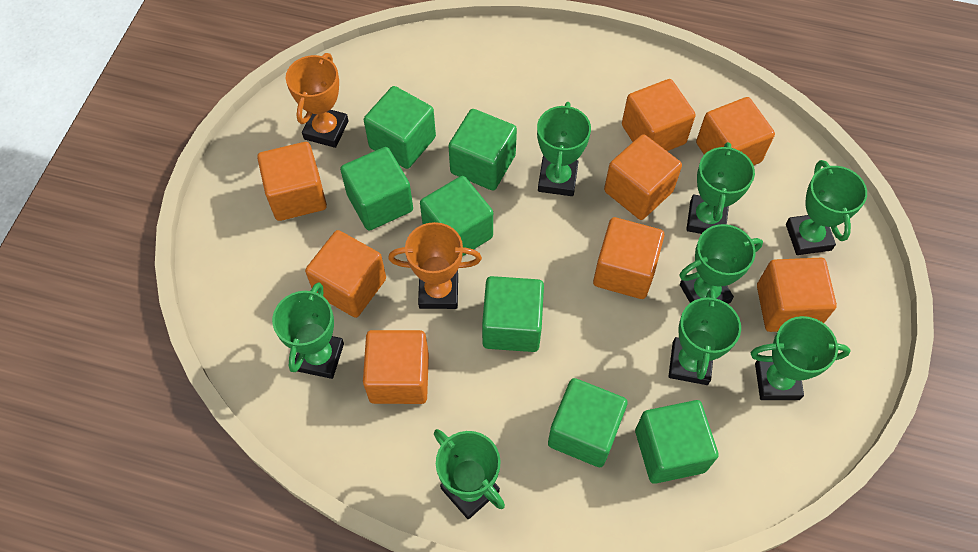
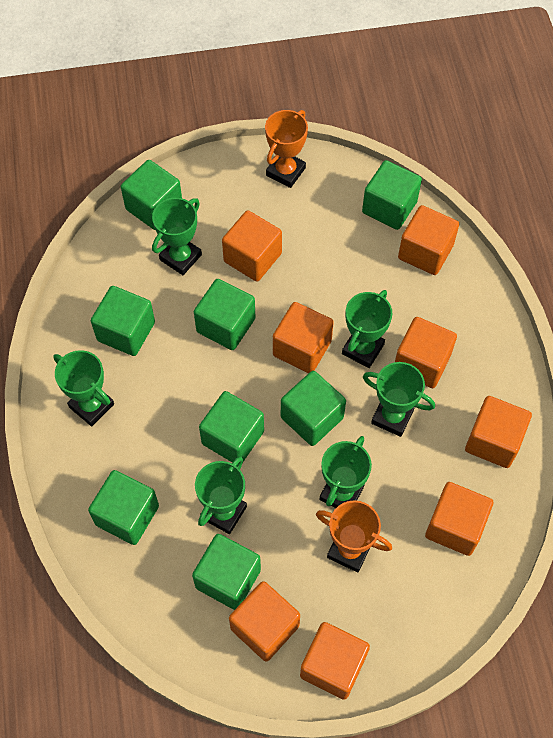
green cube: 7 -> 8
green trophy: 8 -> 6

